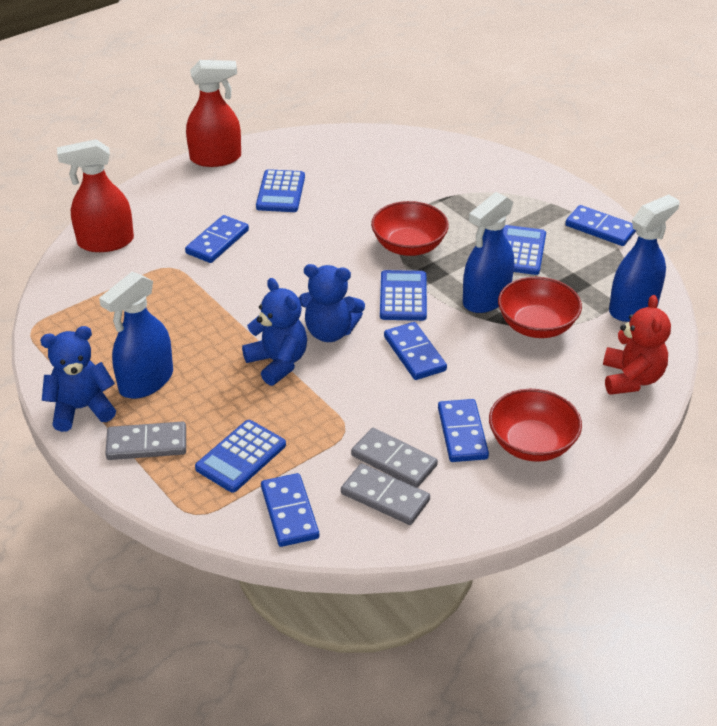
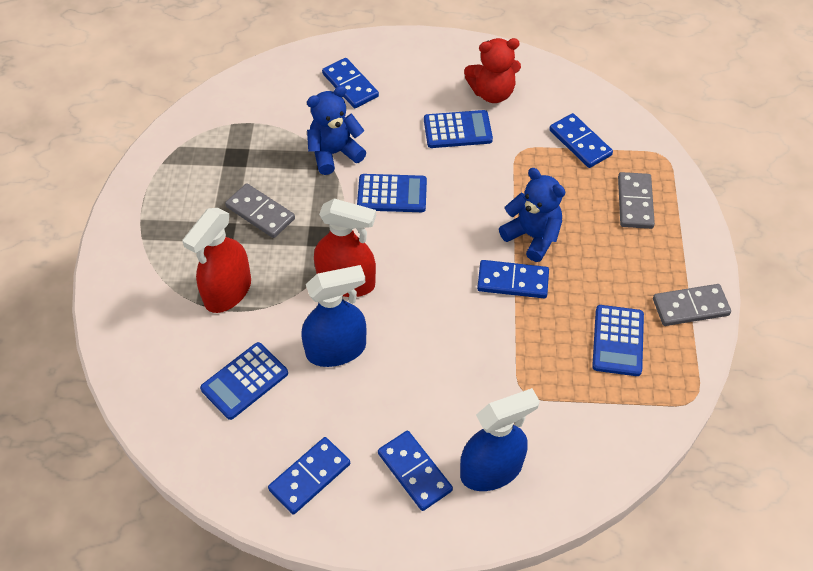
blue spray bottle: 3 -> 2
blue teddy bear: 3 -> 2
red bowl: 3 -> 0

